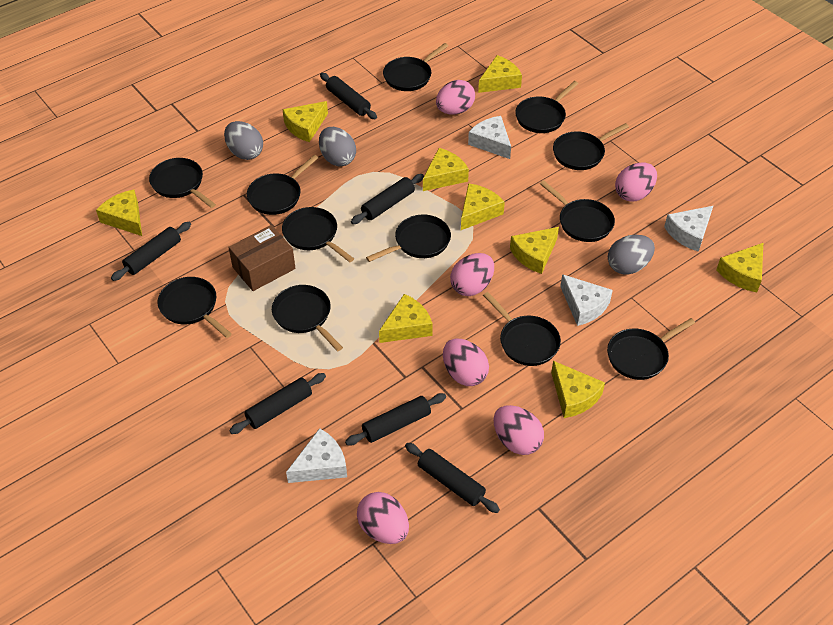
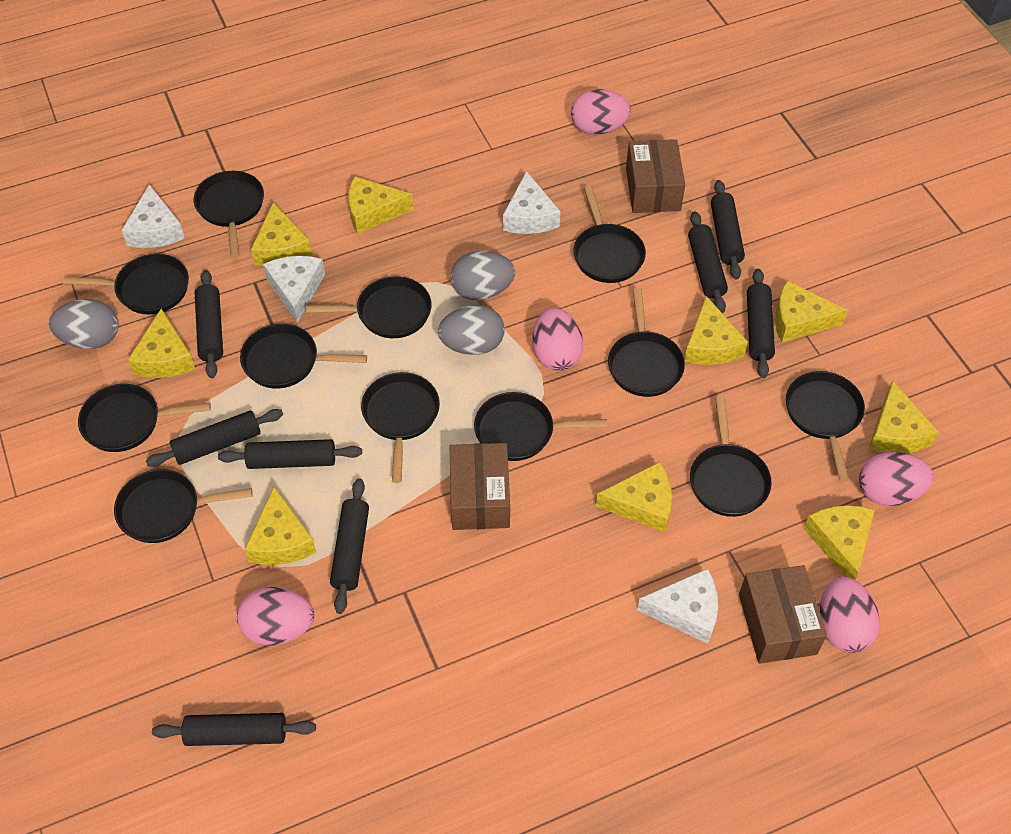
black rolling pin: 6 -> 8
brown box: 1 -> 3
pink egg: 6 -> 5

